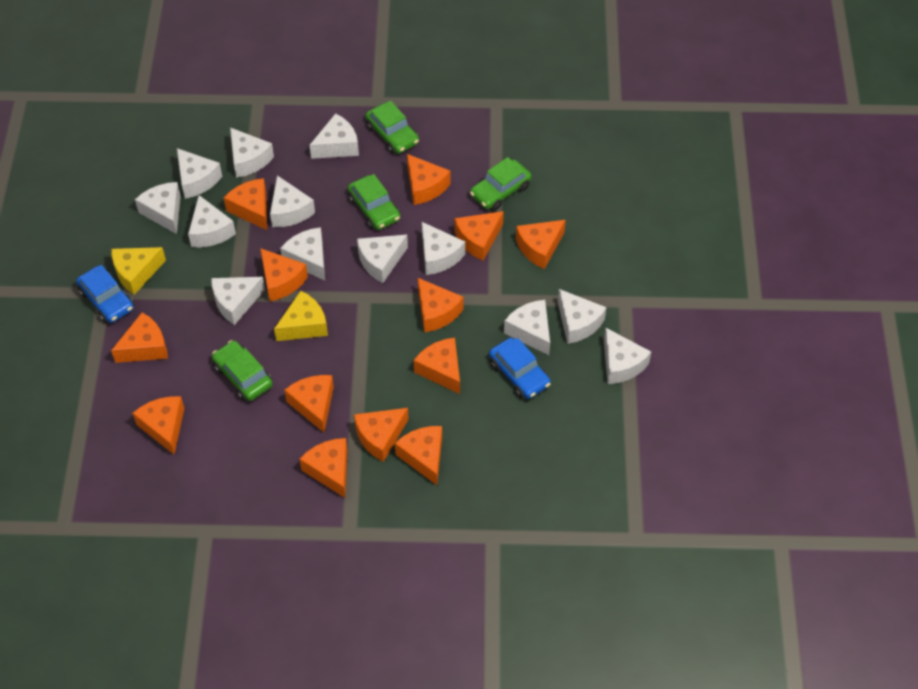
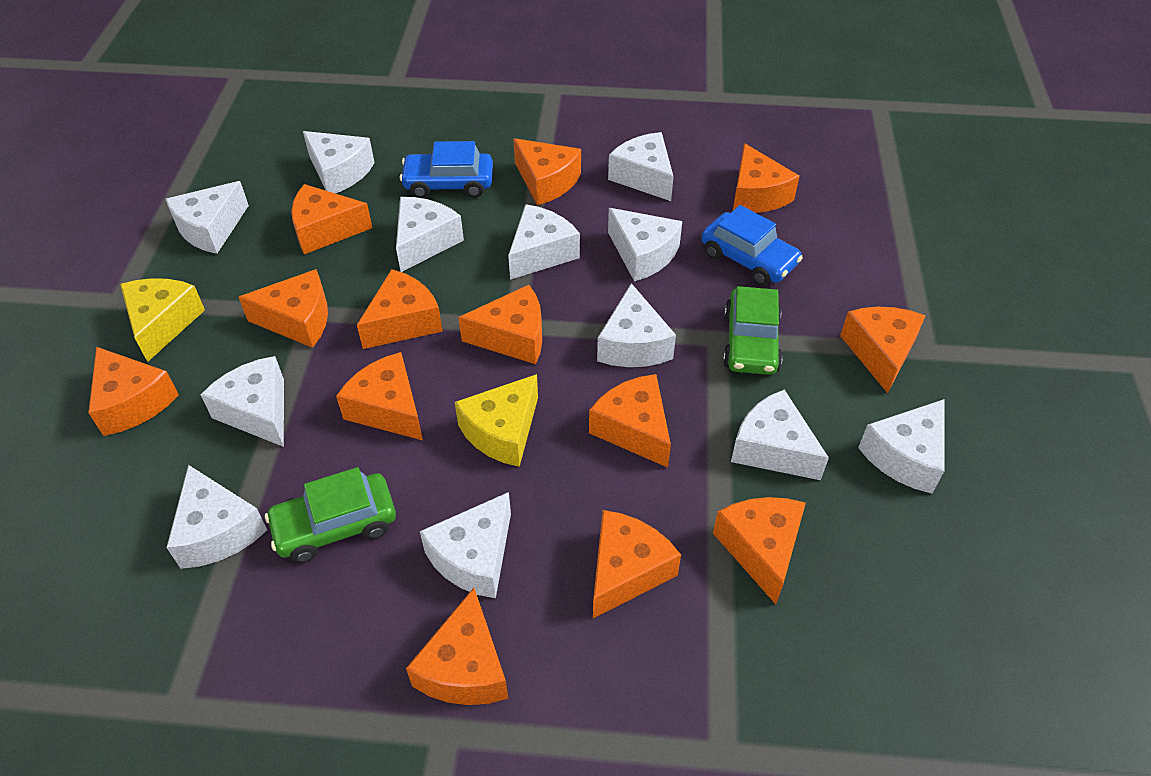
green car: 4 -> 2
white cheese: 13 -> 12

